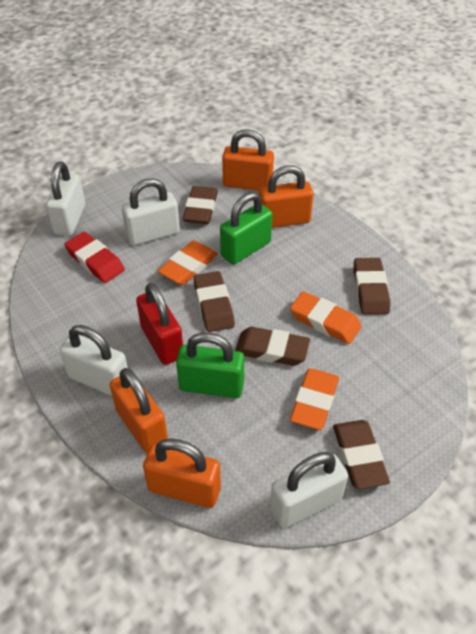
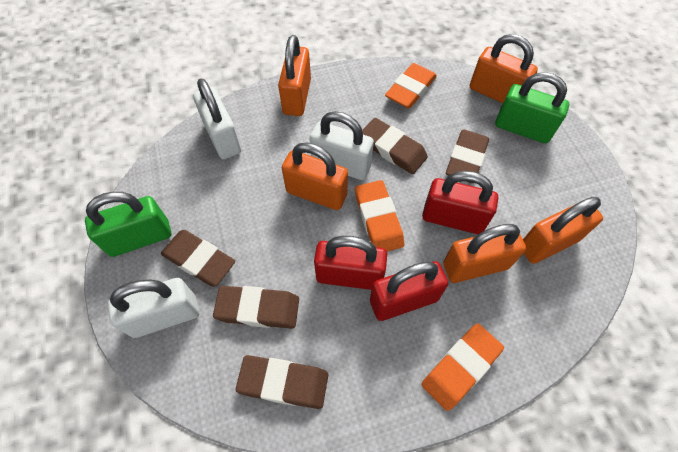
orange padlock: 4 -> 5
red eraser: 1 -> 0
red padlock: 1 -> 3
white padlock: 4 -> 3

